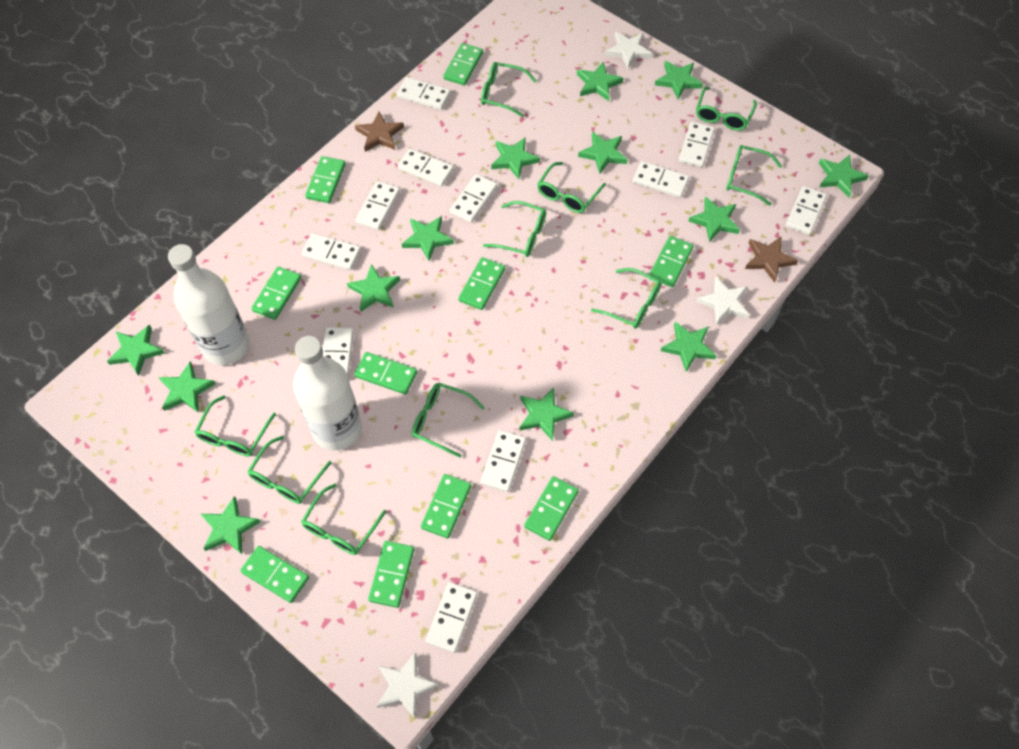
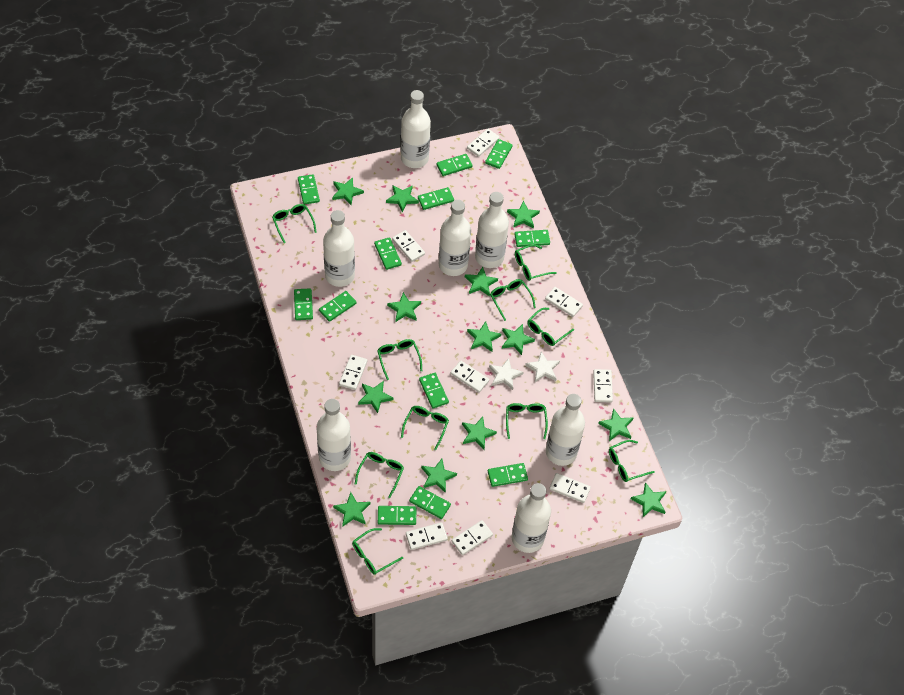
brown star: 2 -> 0
green domino: 10 -> 12
white bottle: 2 -> 7
white domino: 11 -> 9
white star: 3 -> 2

